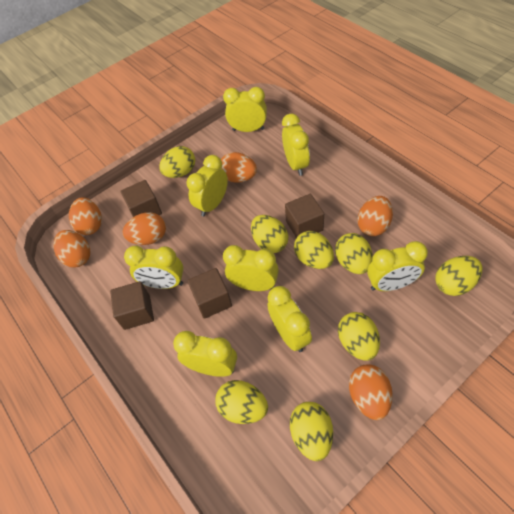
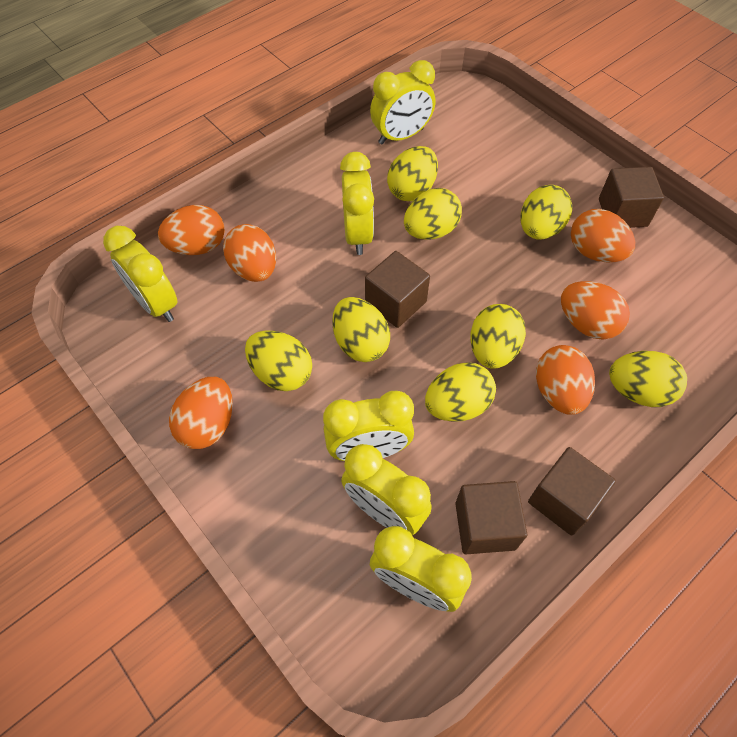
yellow clock: 8 -> 6

